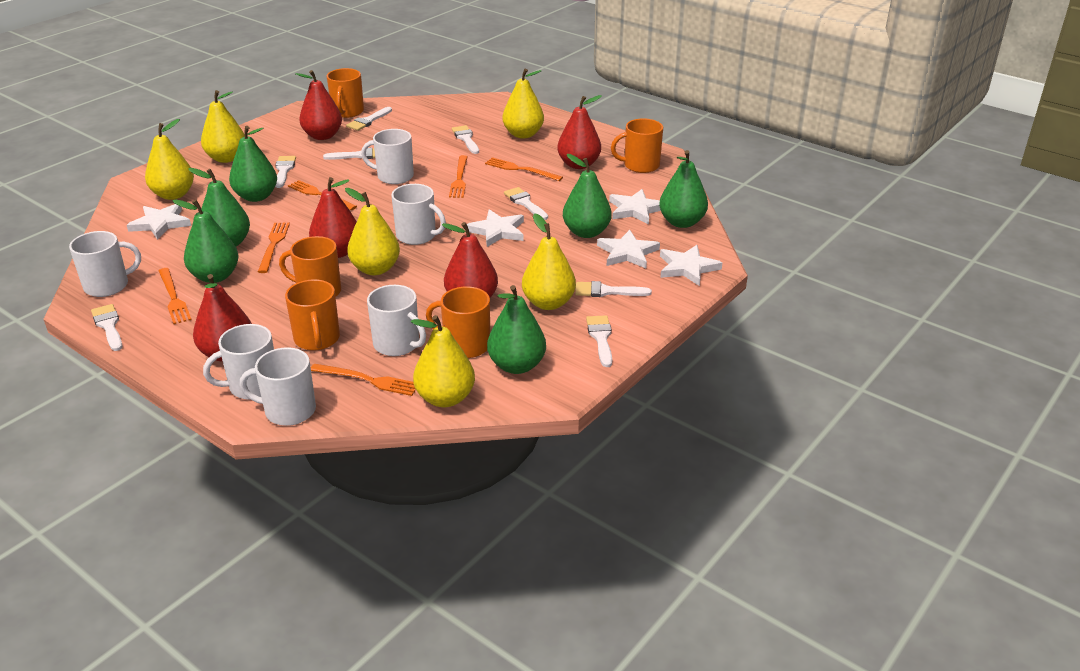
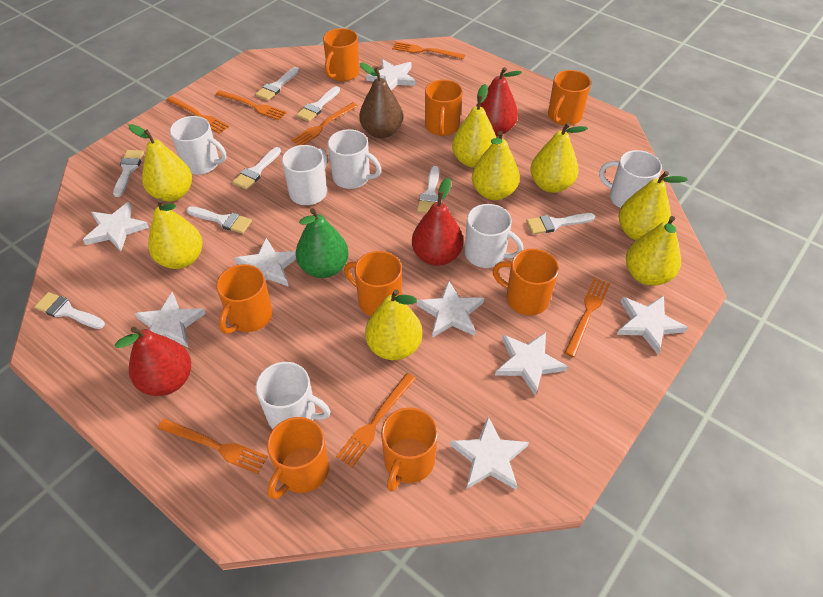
brown pear: 0 -> 1
green pear: 6 -> 1
orange fork: 6 -> 7
orange mug: 5 -> 8
red pear: 5 -> 3
white star: 5 -> 8
yellow pear: 6 -> 8

